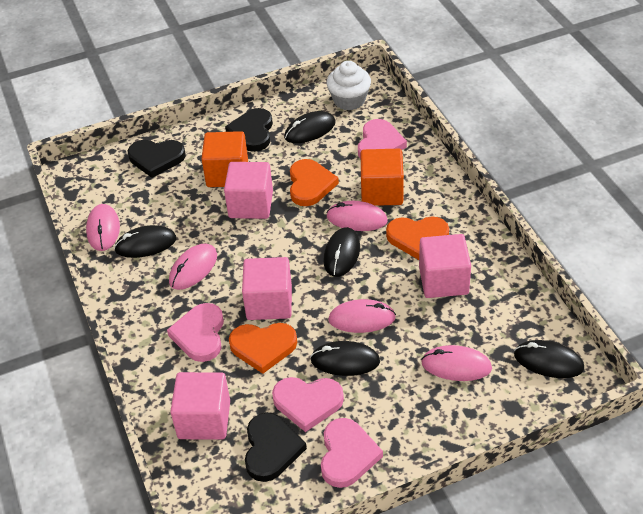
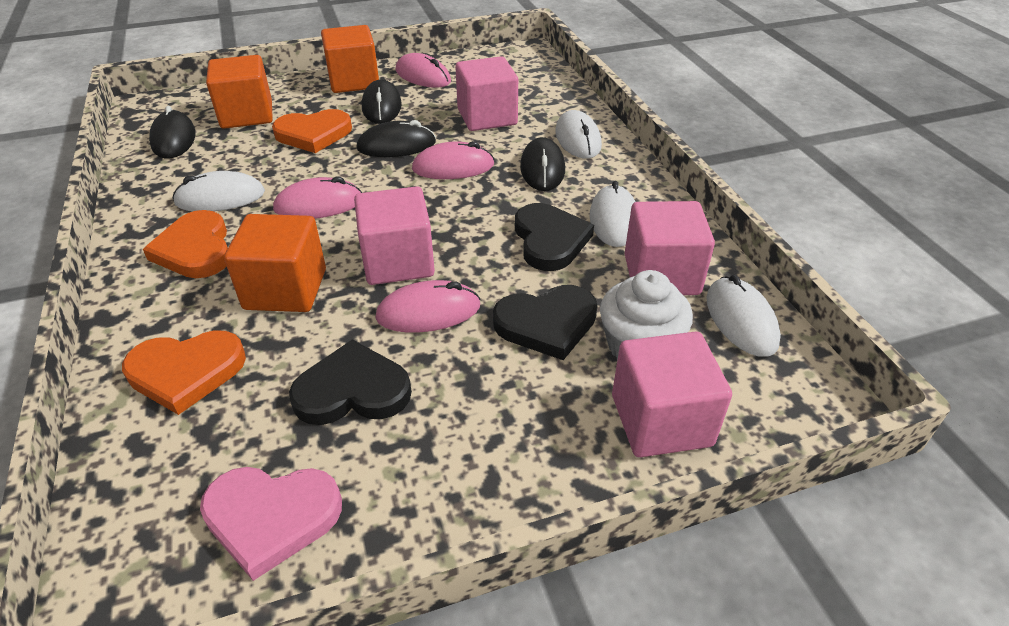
black mouse: 5 -> 4
orange cube: 2 -> 3
pink heart: 4 -> 1
pink mouse: 5 -> 4
white mouse: 0 -> 4

